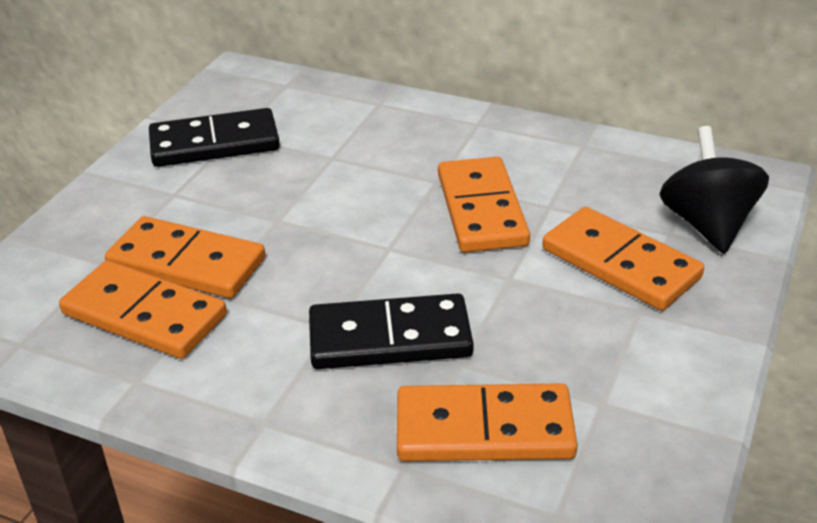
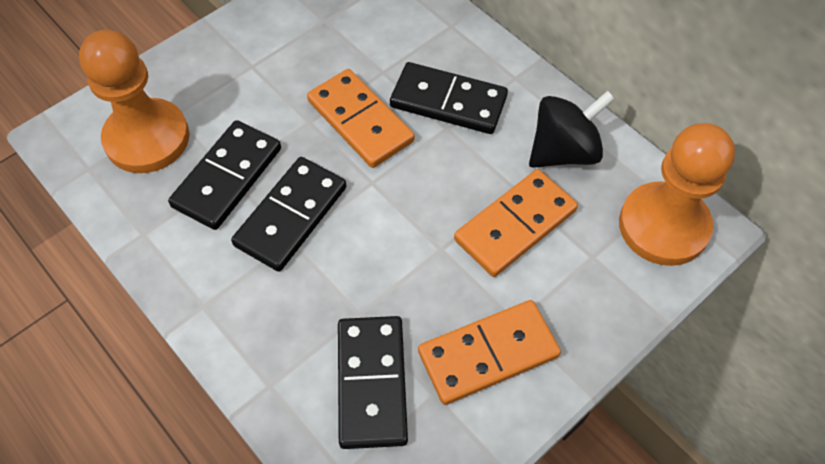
black domino: 2 -> 4
orange domino: 5 -> 3
orange pawn: 0 -> 2

